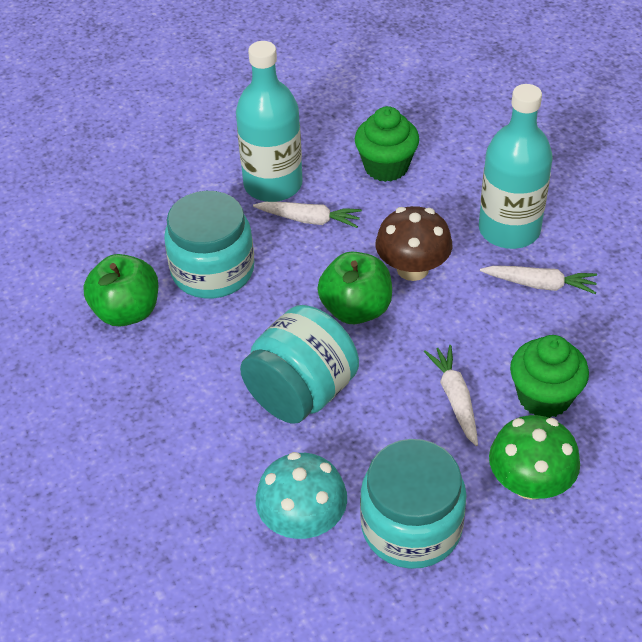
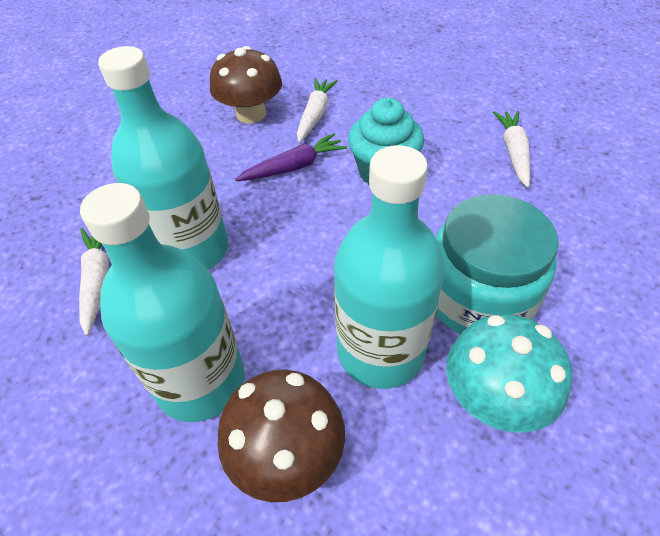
brown mushroom: 1 -> 2
green apple: 2 -> 0
green cupcake: 2 -> 0
green mushroom: 1 -> 0
purple carrot: 0 -> 1
turquoise bottle: 2 -> 3
turquoise cupcake: 0 -> 1
turquoise jar: 3 -> 1

